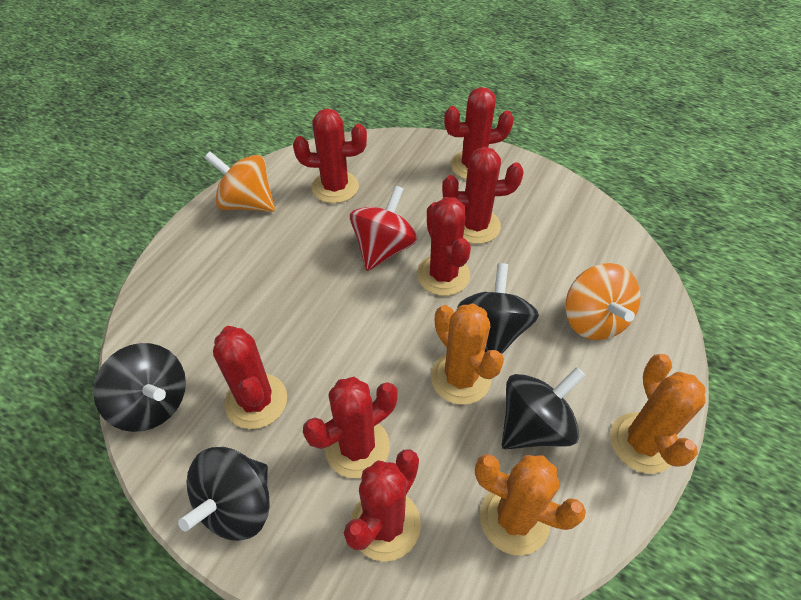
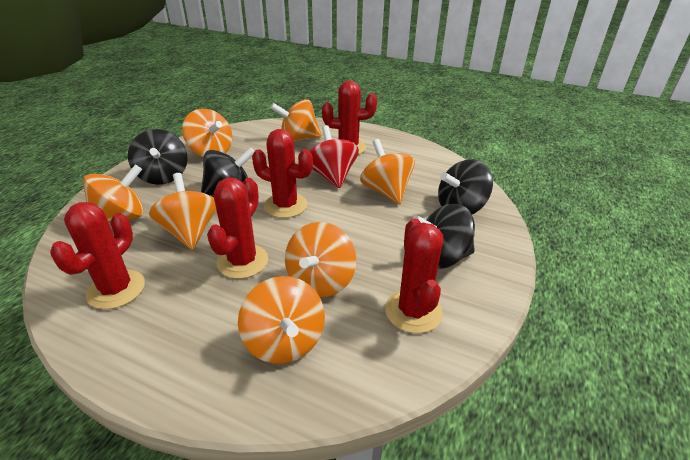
orange cactus: 3 -> 0
orange spinning top: 2 -> 7
red cactus: 7 -> 5

